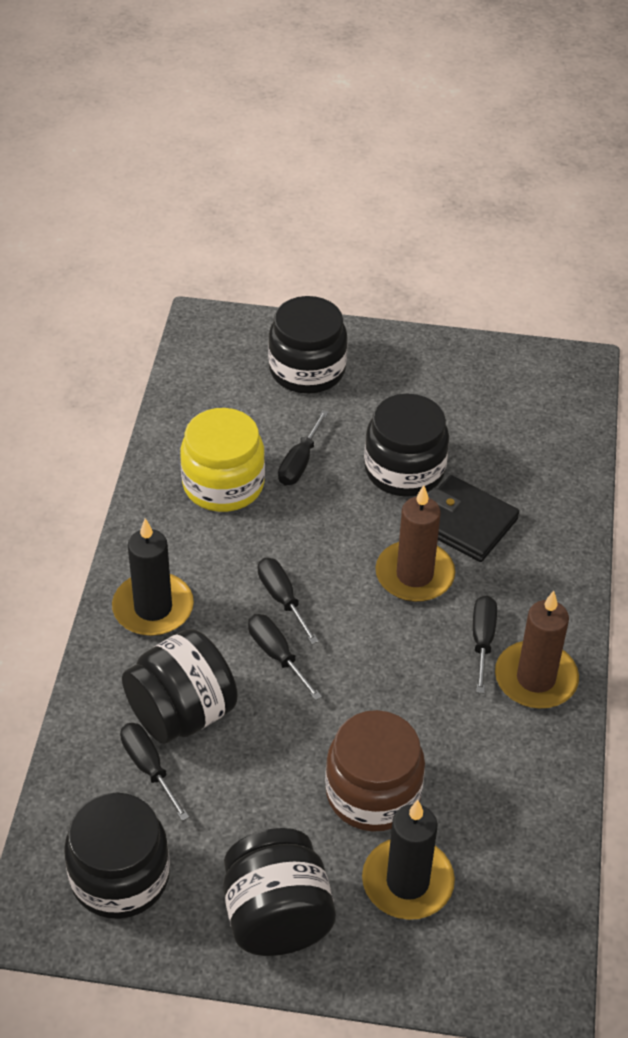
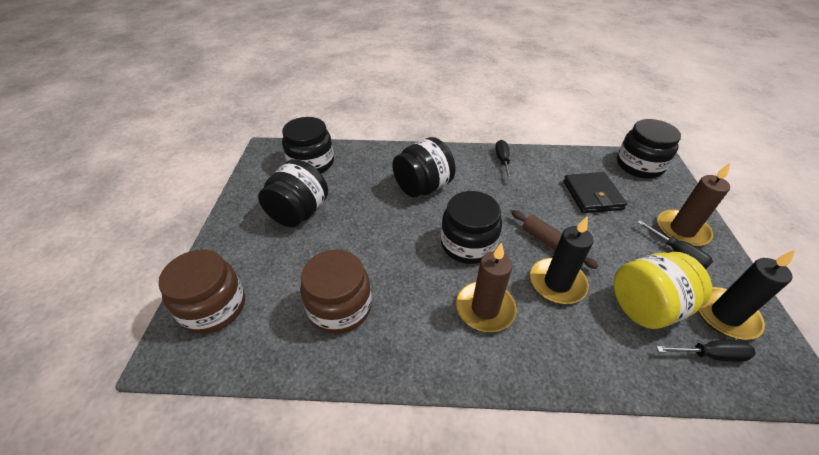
black screwdriver: 5 -> 3
brown jar: 1 -> 2
brown rolling pin: 0 -> 1

